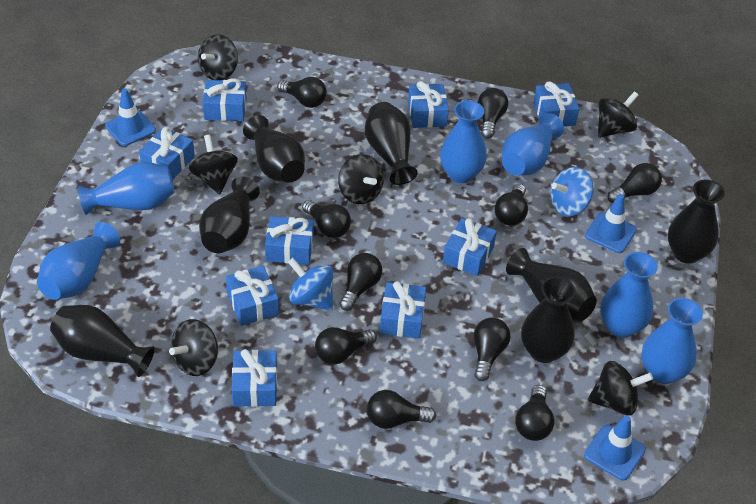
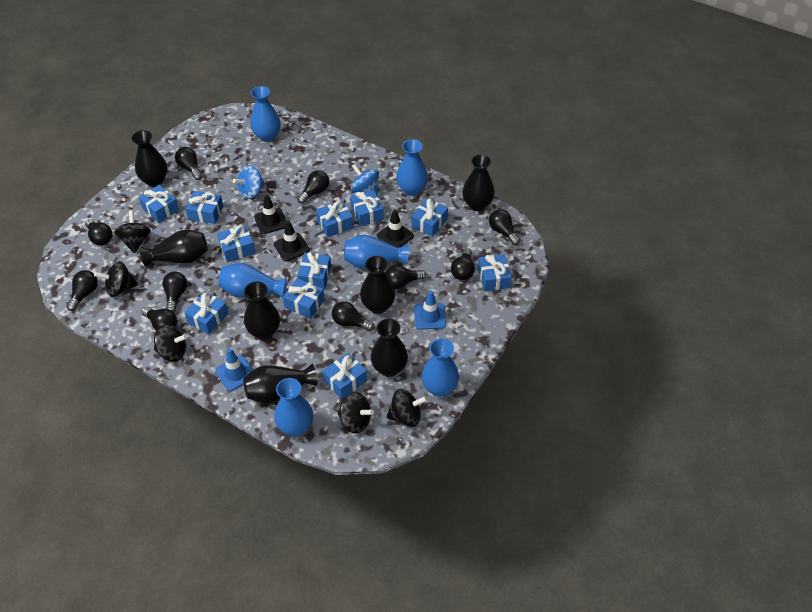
black spinning top: 6 -> 5
black traffic cone: 0 -> 3
blue gift: 9 -> 11
blue traffic cone: 3 -> 2

